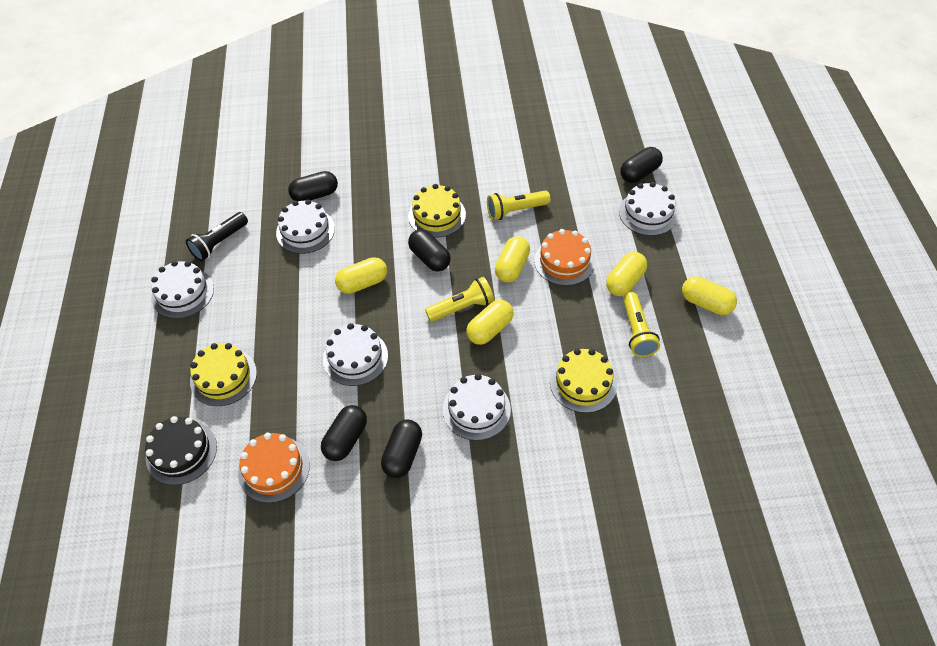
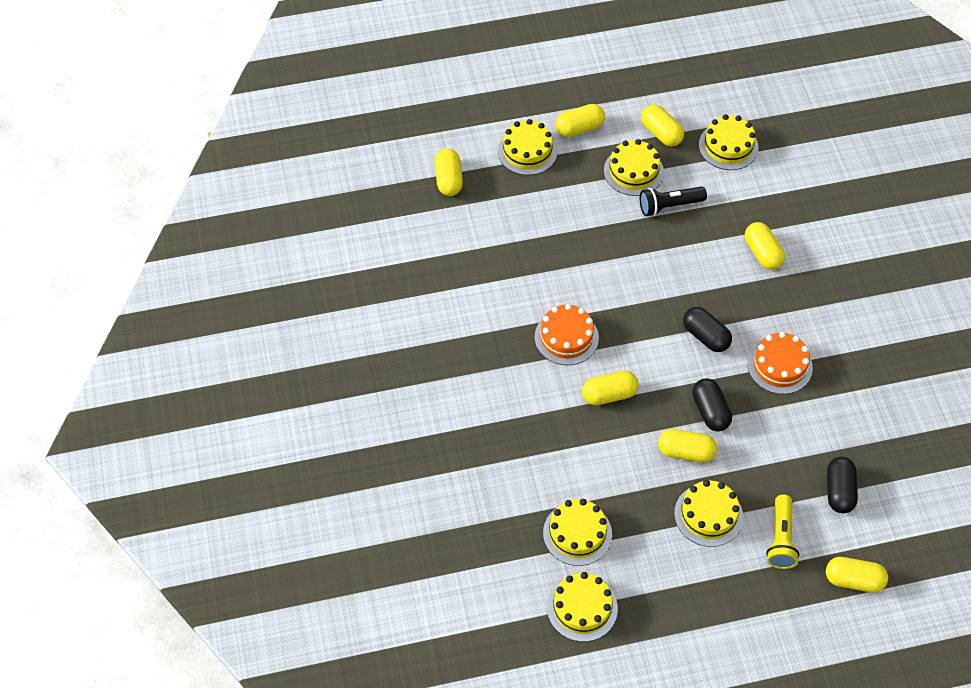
black cake: 1 -> 0
black capsule: 5 -> 3
white cake: 5 -> 0
yellow cake: 3 -> 6
yellow capsule: 5 -> 7
yellow flashlight: 3 -> 1

